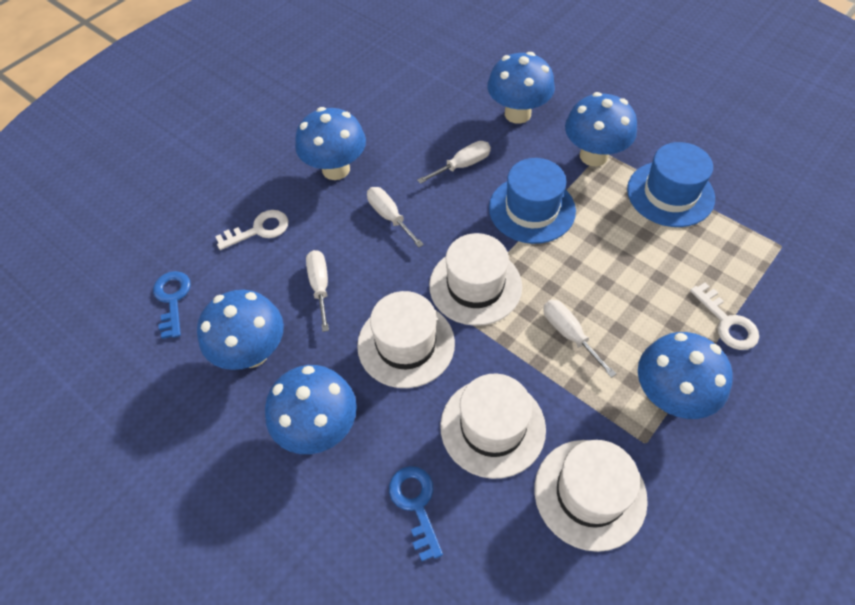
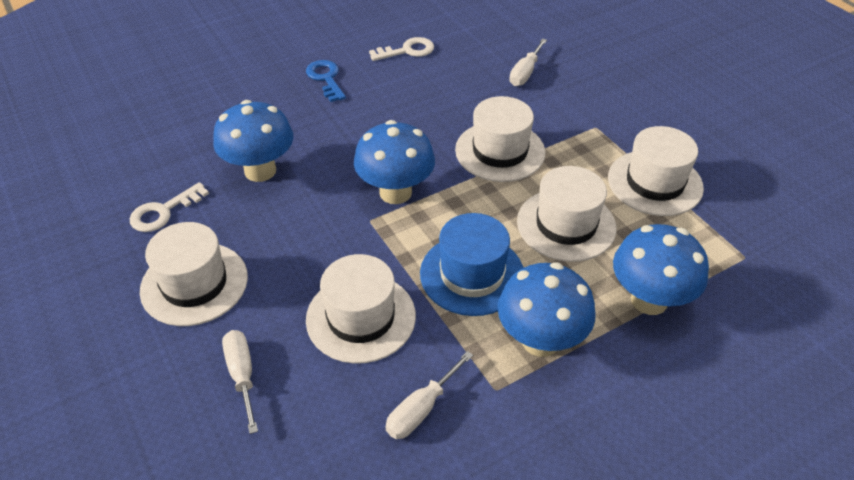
blue hat: 2 -> 1
blue key: 2 -> 1
blue mushroom: 6 -> 4
white hat: 4 -> 5
white screwdriver: 4 -> 3

